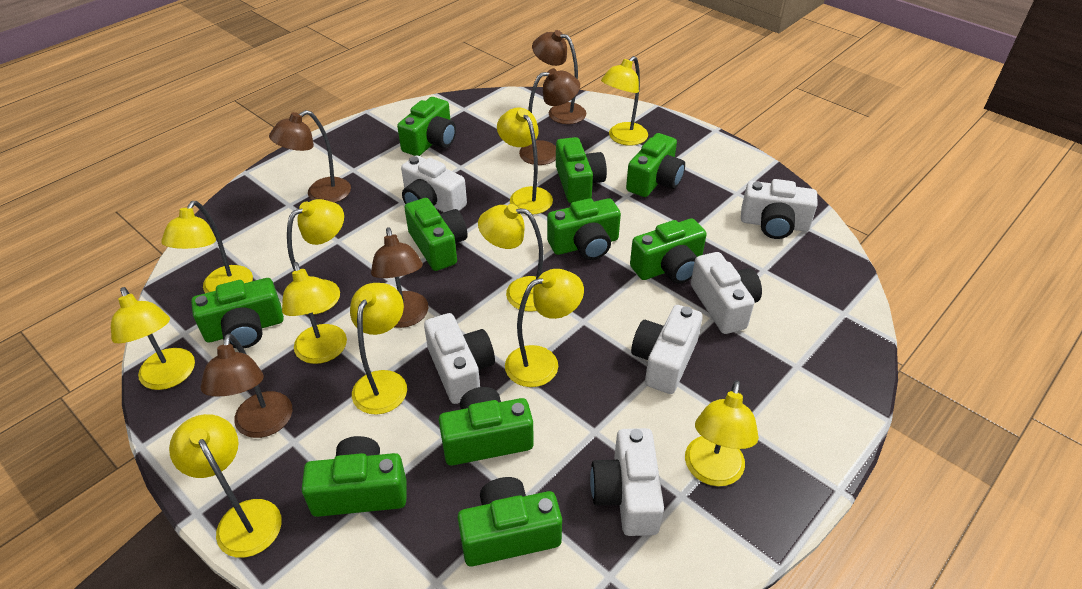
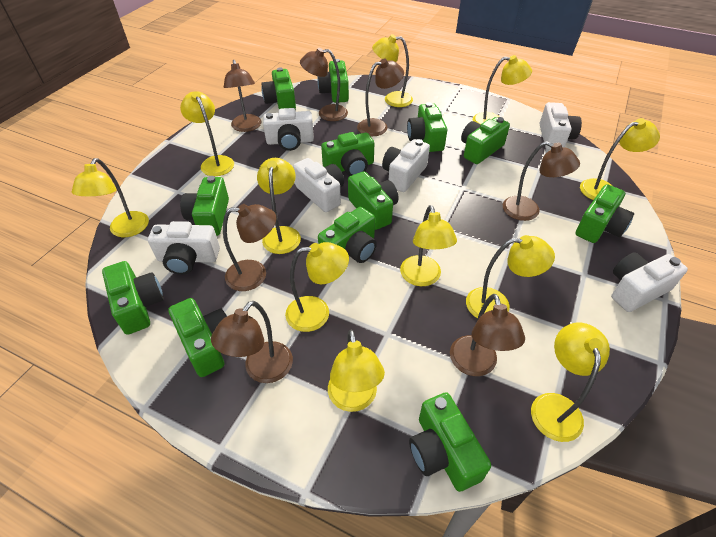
brown lamp: 5 -> 7
green camera: 10 -> 12

